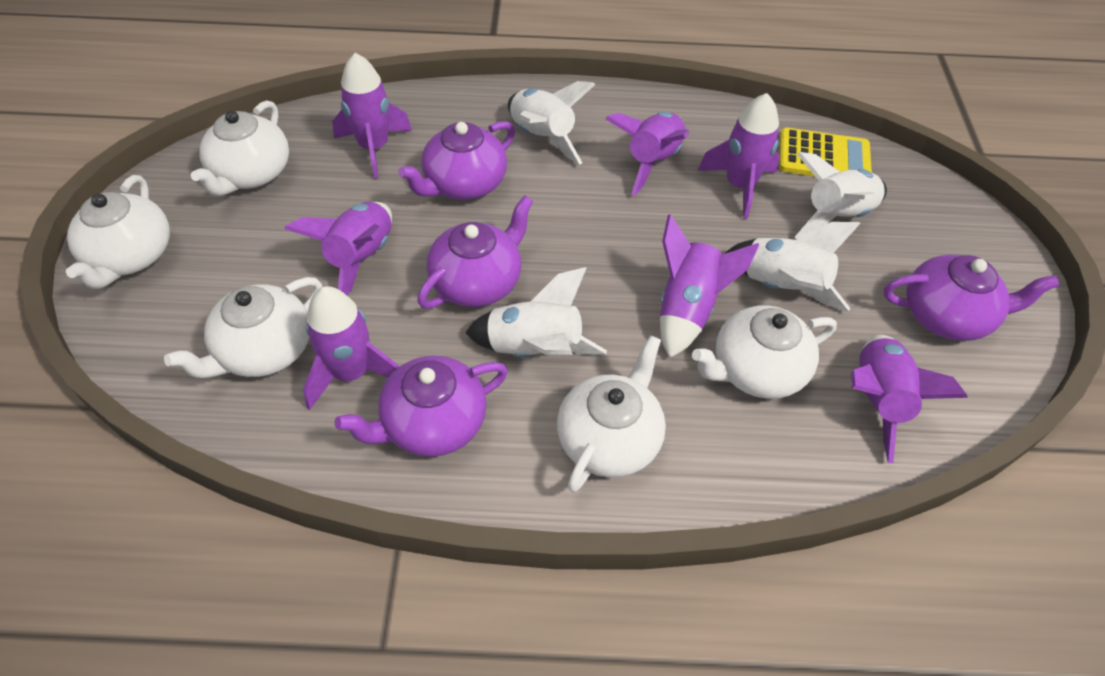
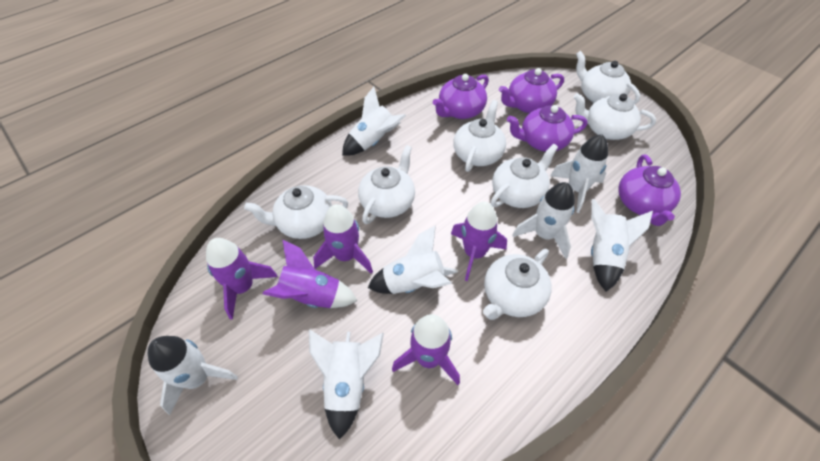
purple rocket: 7 -> 5
white rocket: 4 -> 7
white teapot: 5 -> 7
yellow calculator: 1 -> 0

